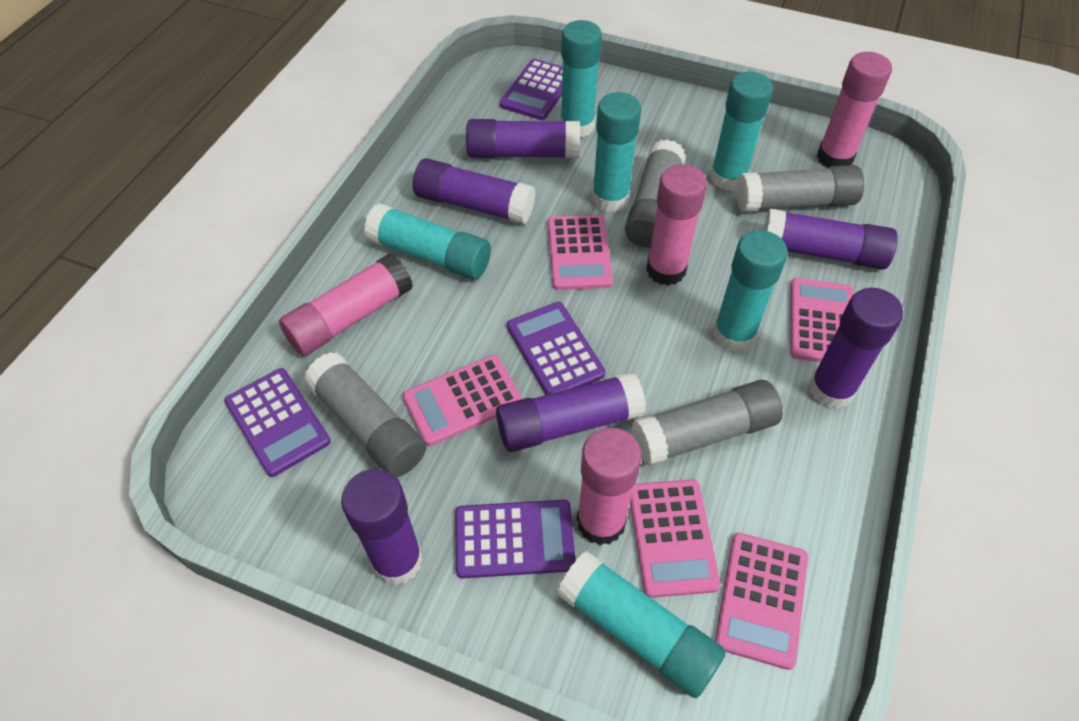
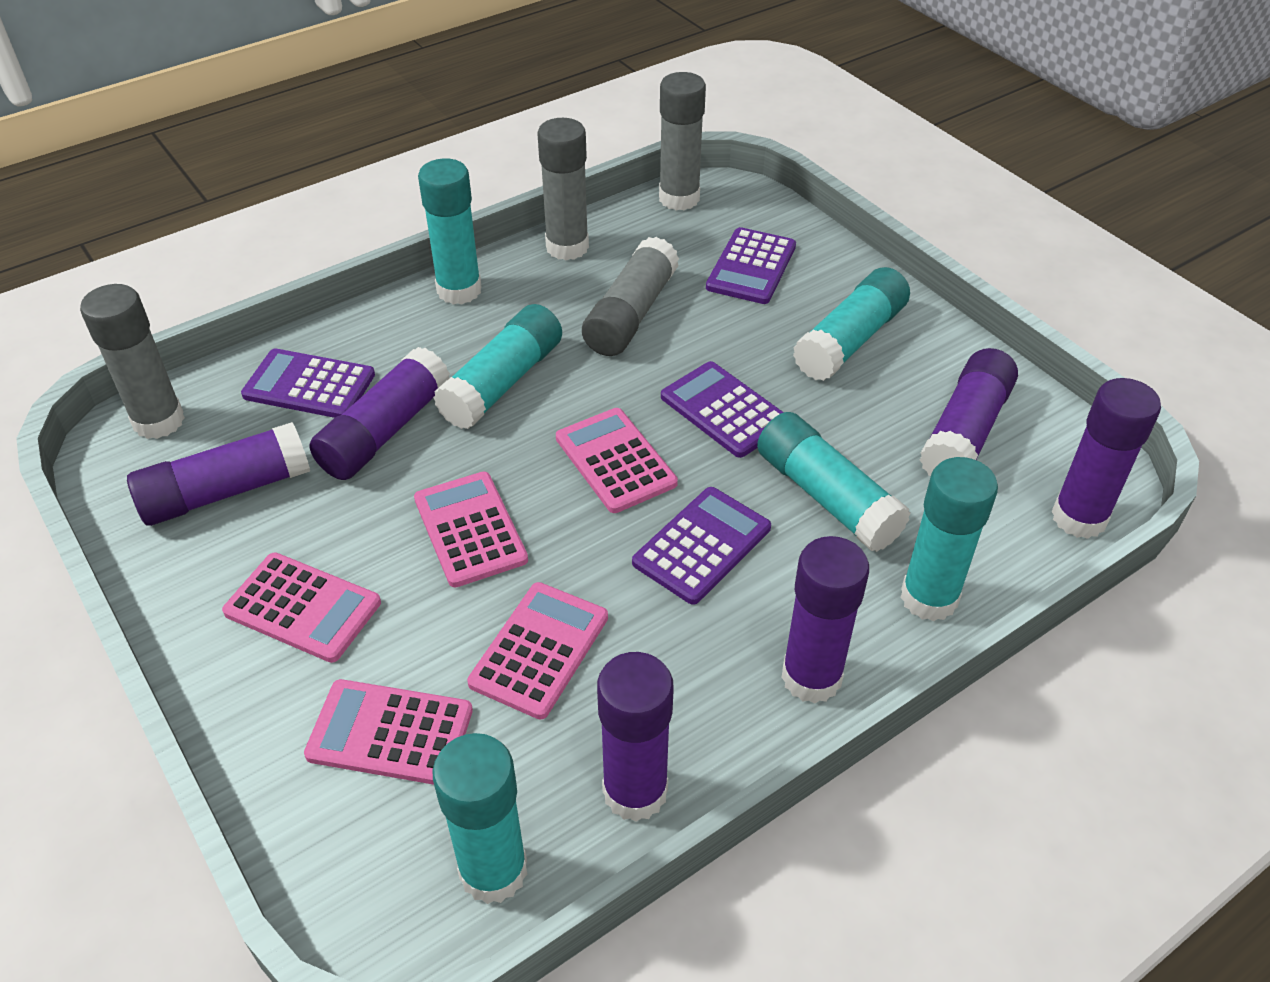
pink glue stick: 4 -> 0

